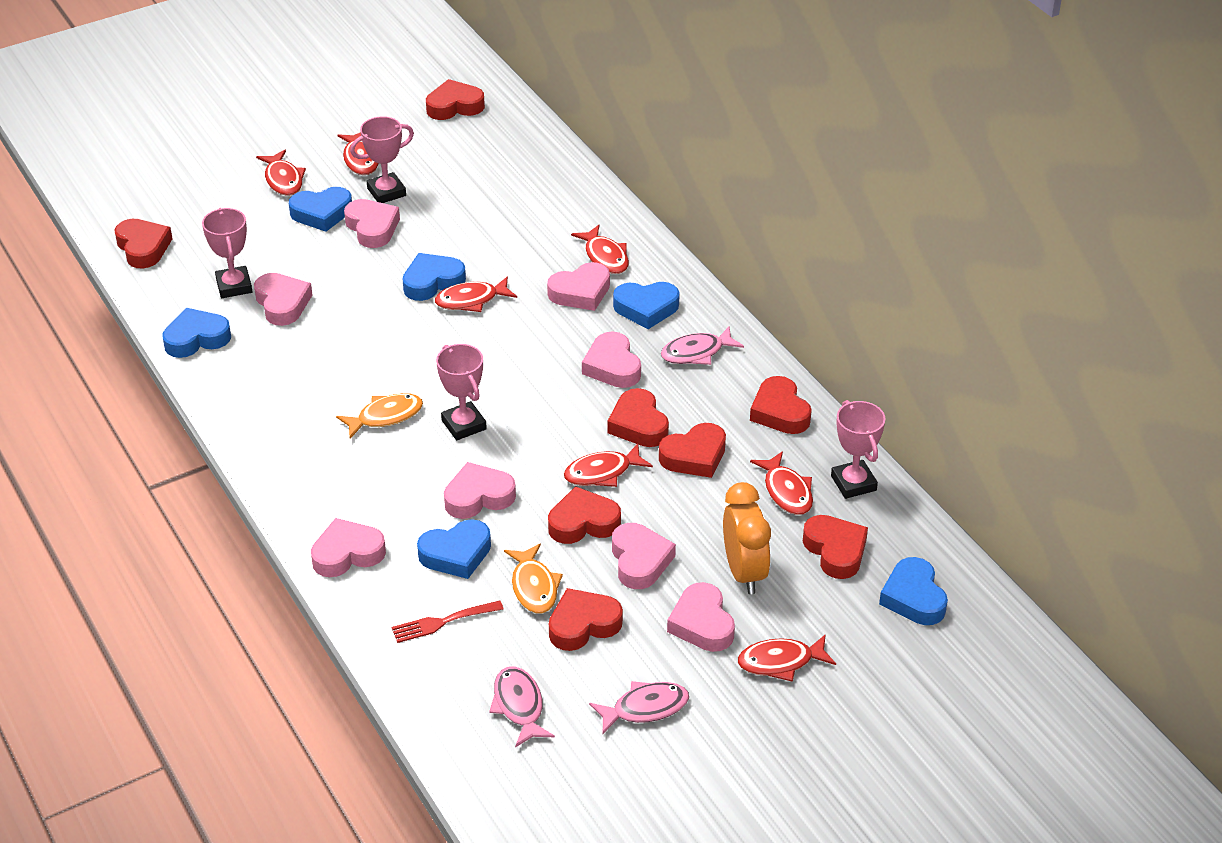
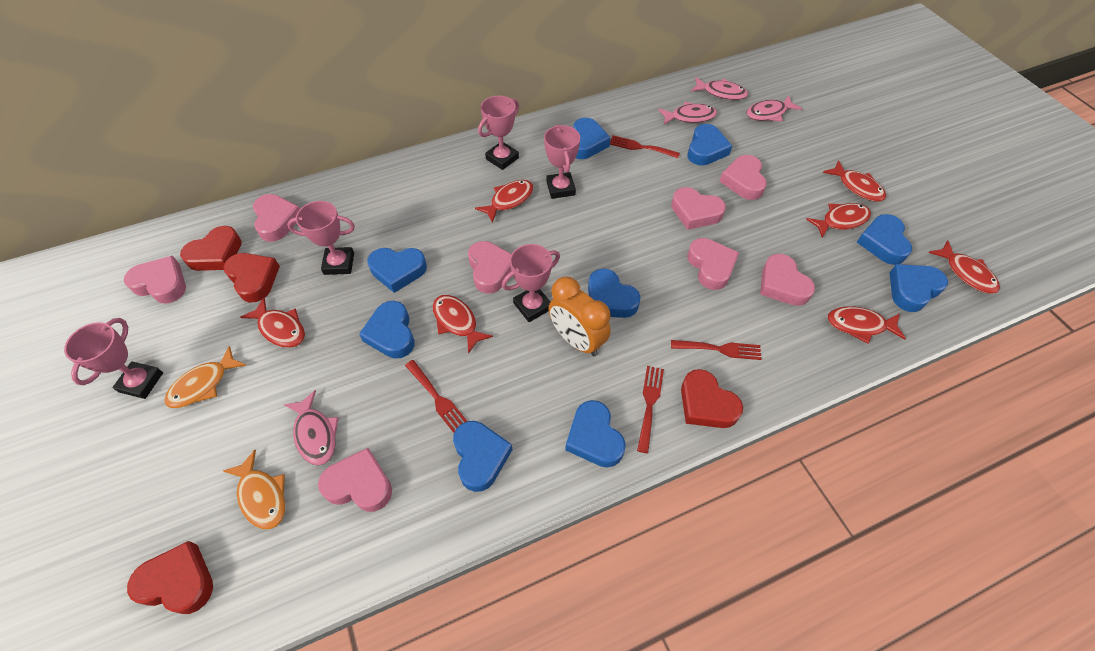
blue heart: 6 -> 9
pink fish: 3 -> 4
pink trophy: 4 -> 5
red fork: 1 -> 4
red heart: 8 -> 4

